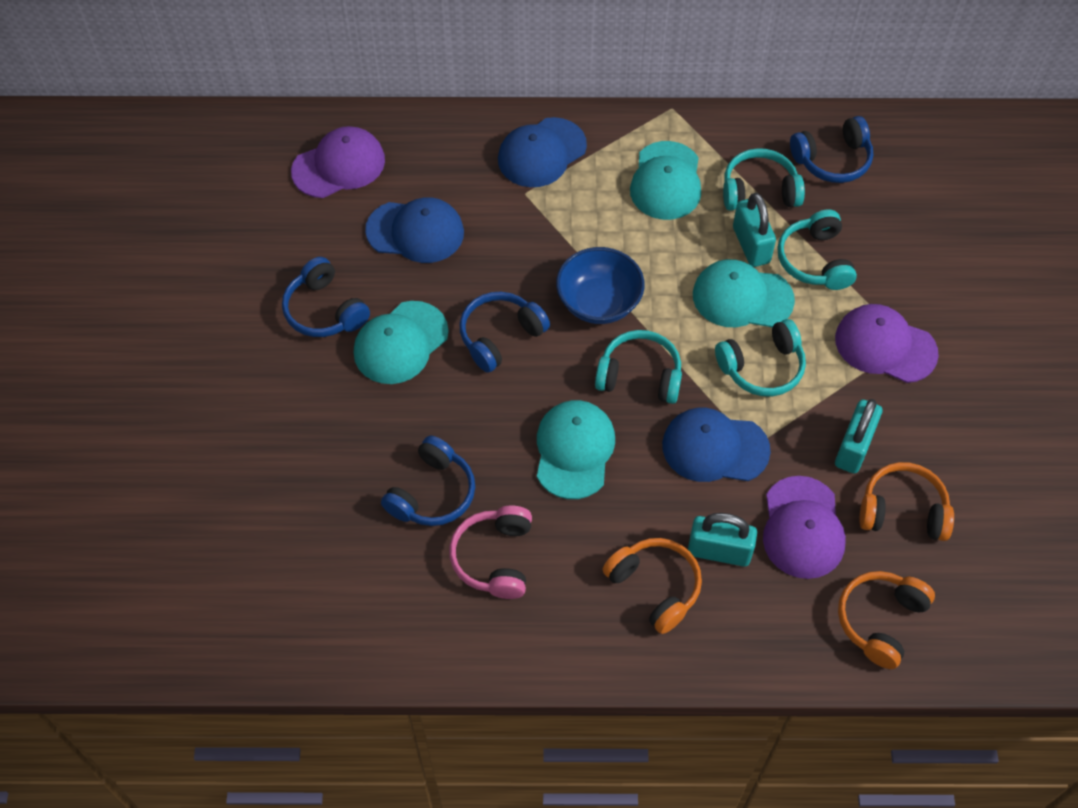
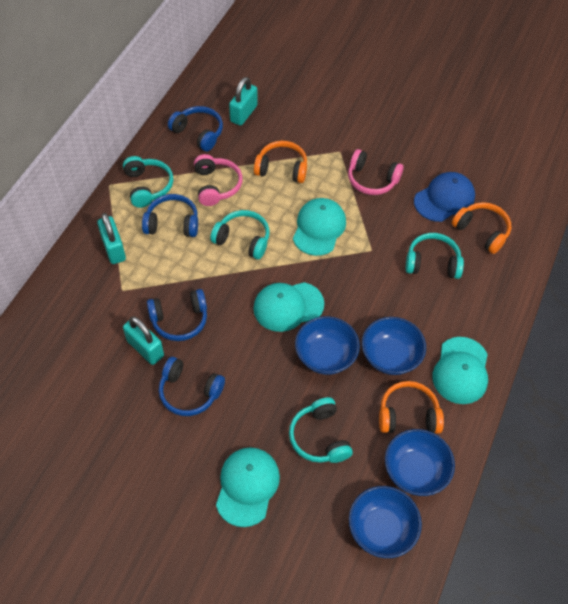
blue bowl: 1 -> 4
blue cap: 3 -> 1
pink headphones: 1 -> 2
purple cap: 3 -> 0

